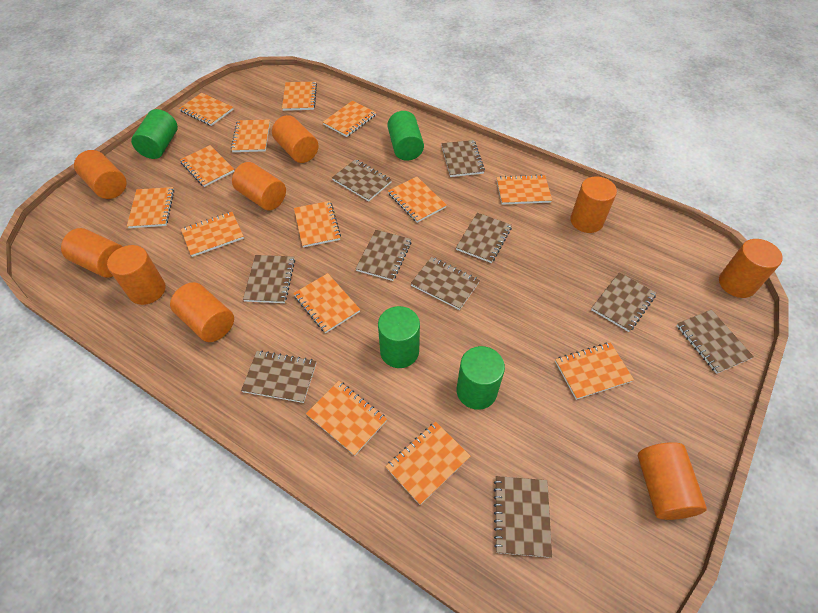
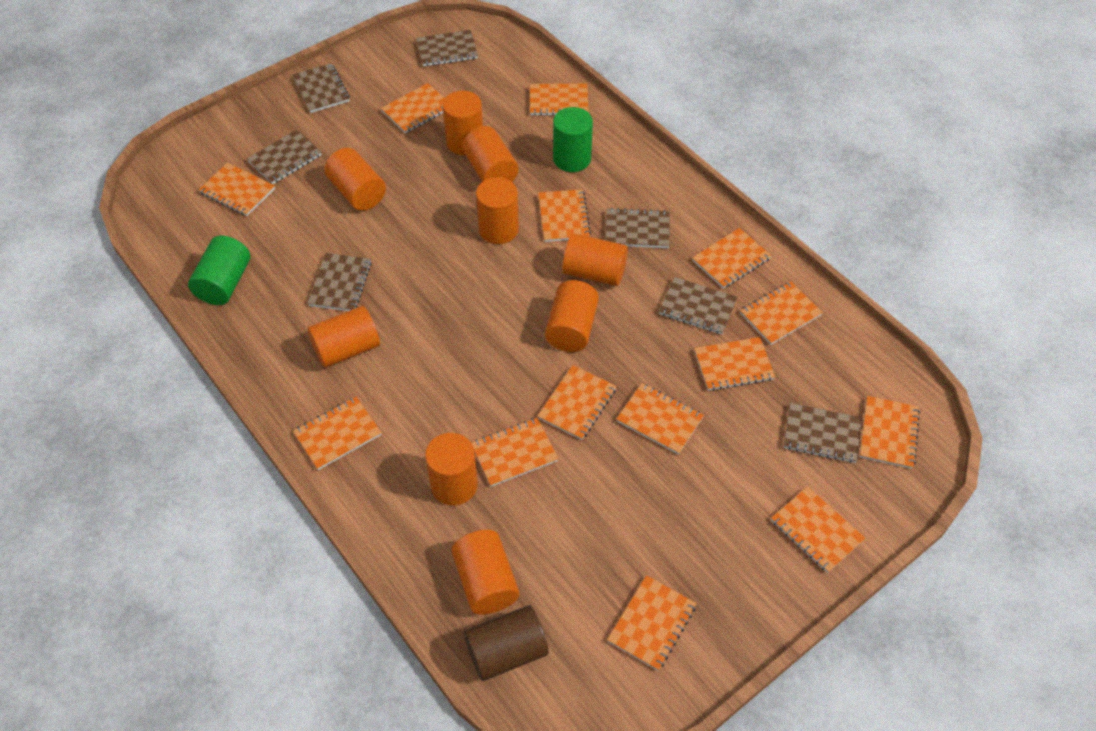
brown cylinder: 0 -> 1
brown notebook: 10 -> 7
green cylinder: 4 -> 2

